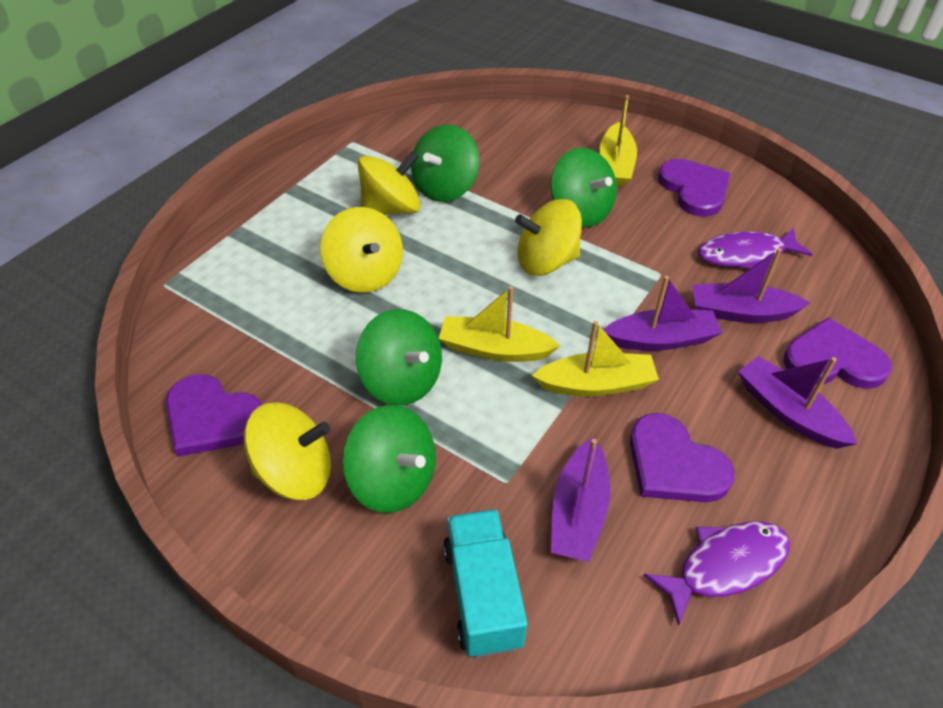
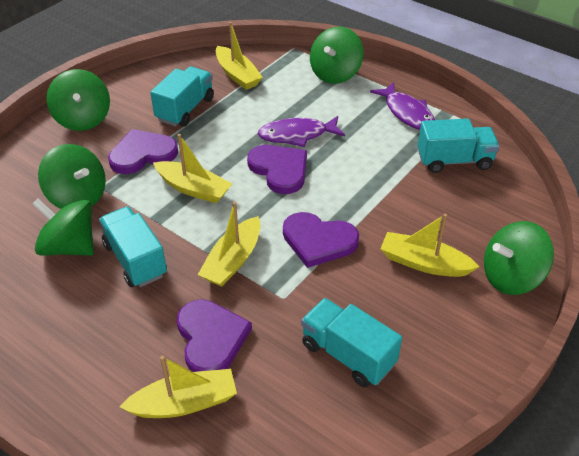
green spinning top: 4 -> 5
purple boat: 4 -> 0
turquoise truck: 1 -> 4
yellow boat: 3 -> 5
yellow spinning top: 4 -> 0

